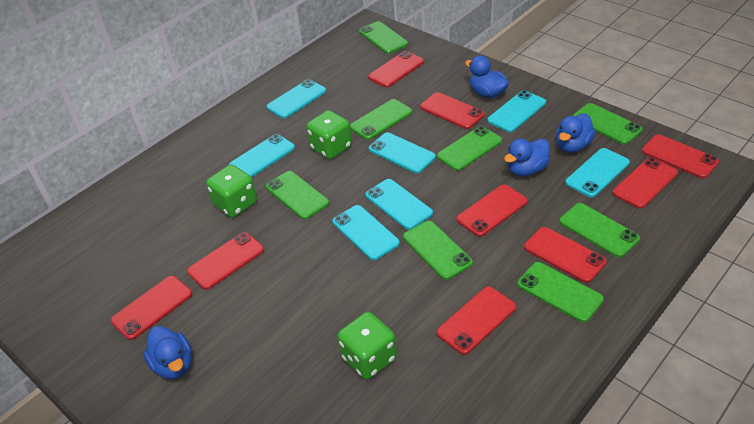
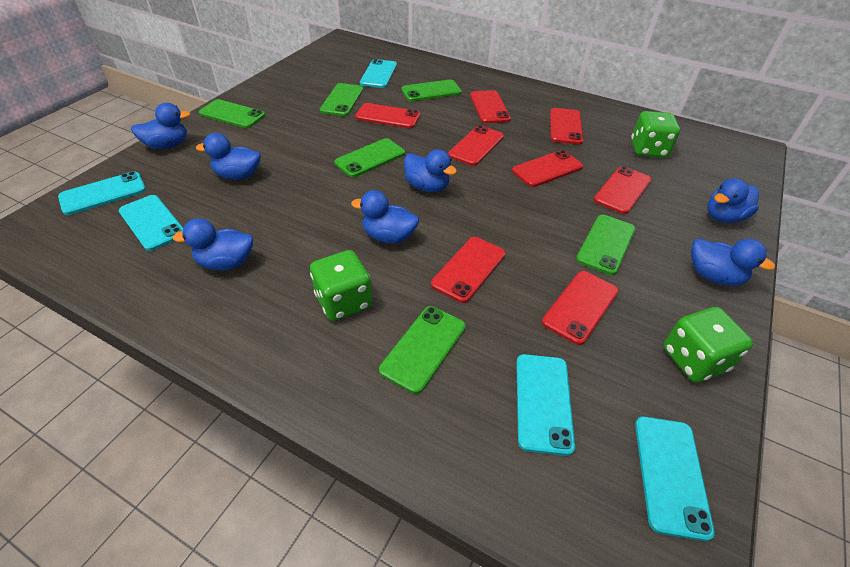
blue duck: 4 -> 7
green phone: 8 -> 6
red phone: 9 -> 8
turquoise phone: 7 -> 5

